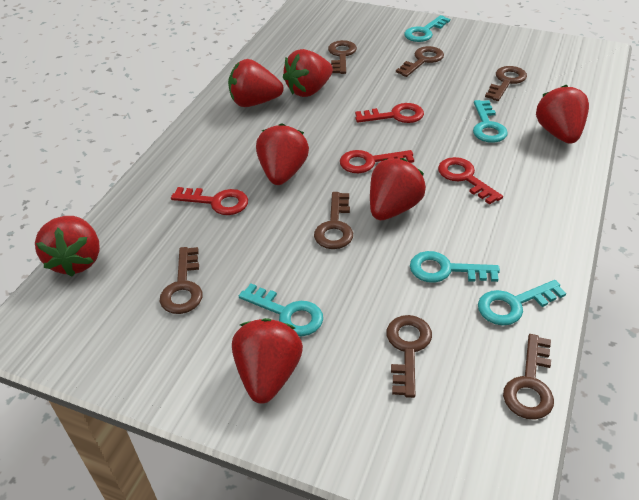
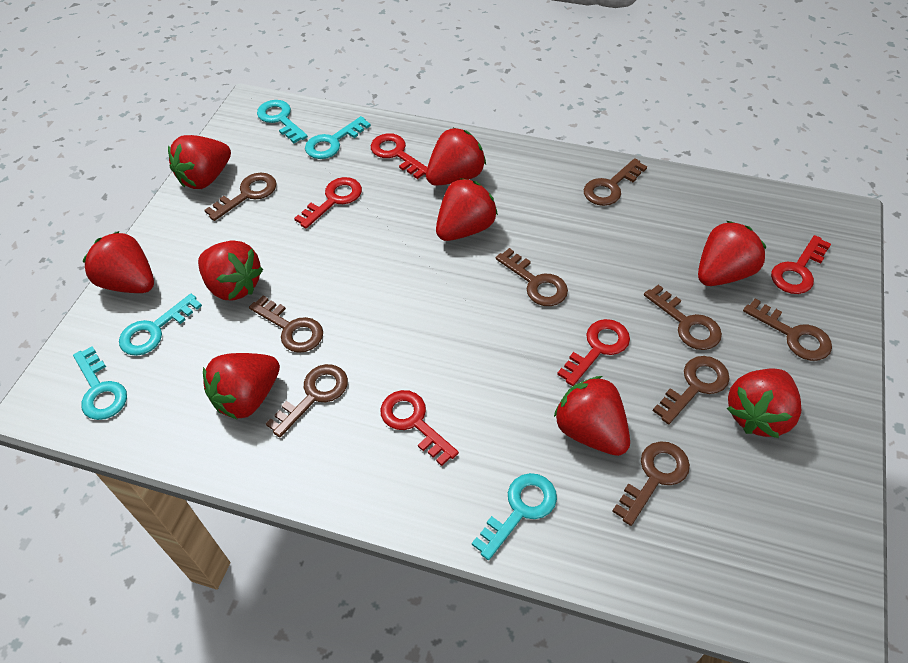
brown key: 7 -> 9
red key: 4 -> 5
red strawberry: 7 -> 9

